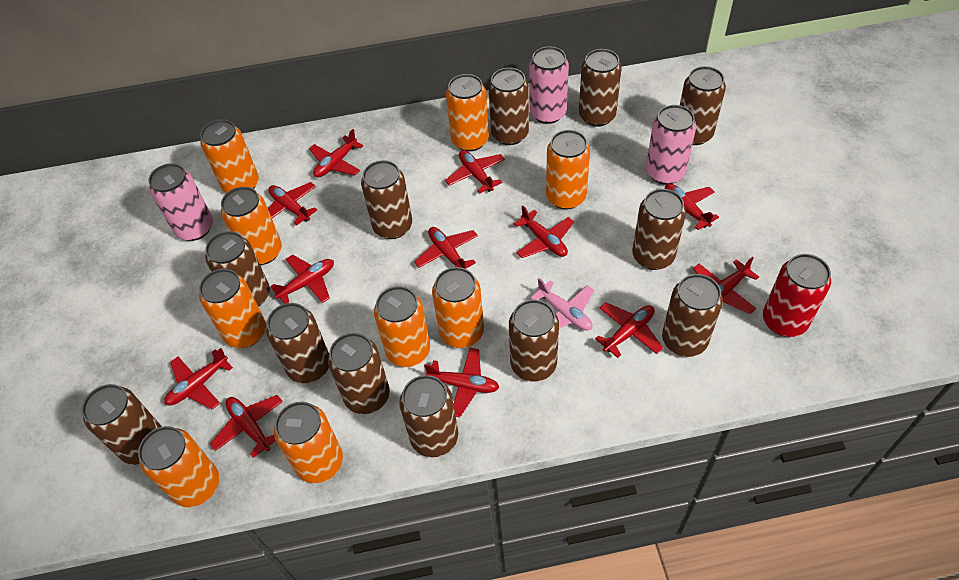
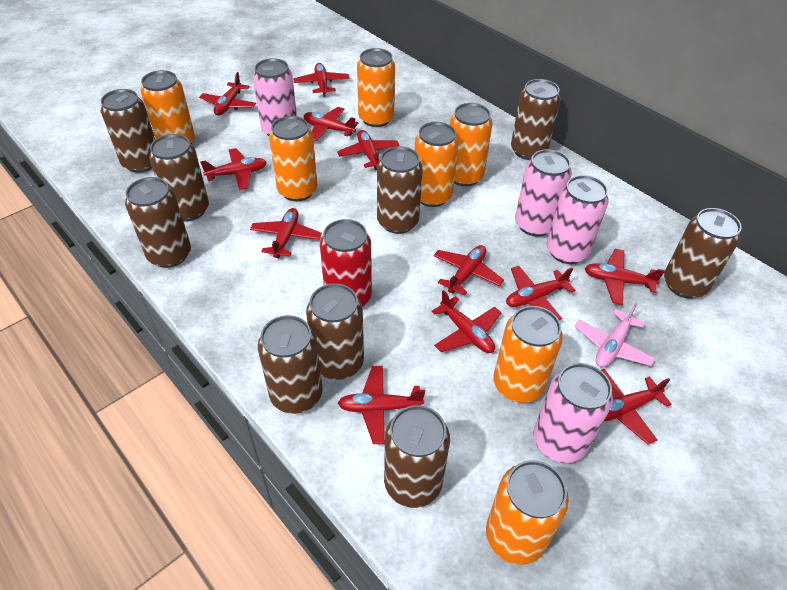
brown can: 12 -> 9
orange can: 9 -> 7
pink can: 3 -> 4

